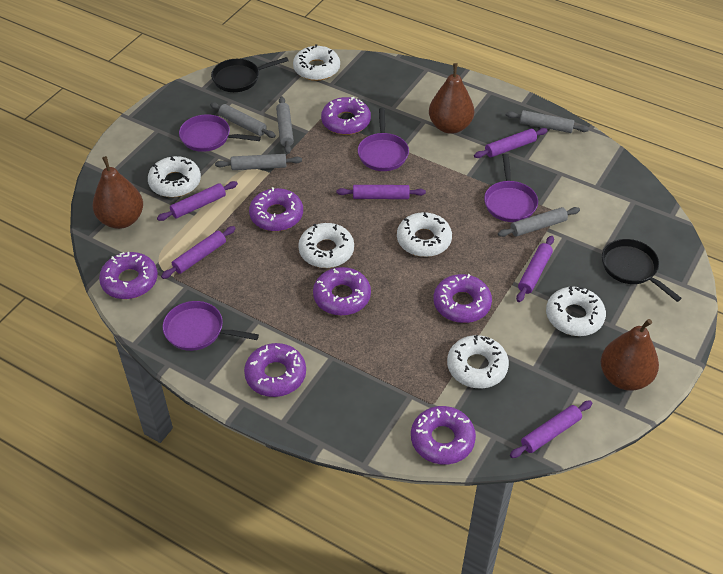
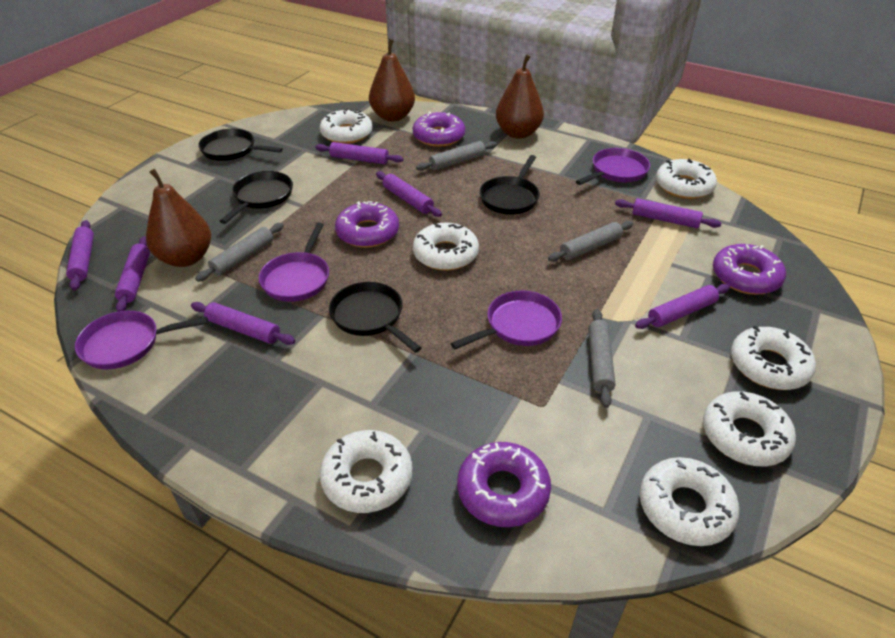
black pan: 2 -> 4
grey rolling pin: 5 -> 4
purple donut: 7 -> 4
purple rolling pin: 6 -> 7
white donut: 6 -> 7

